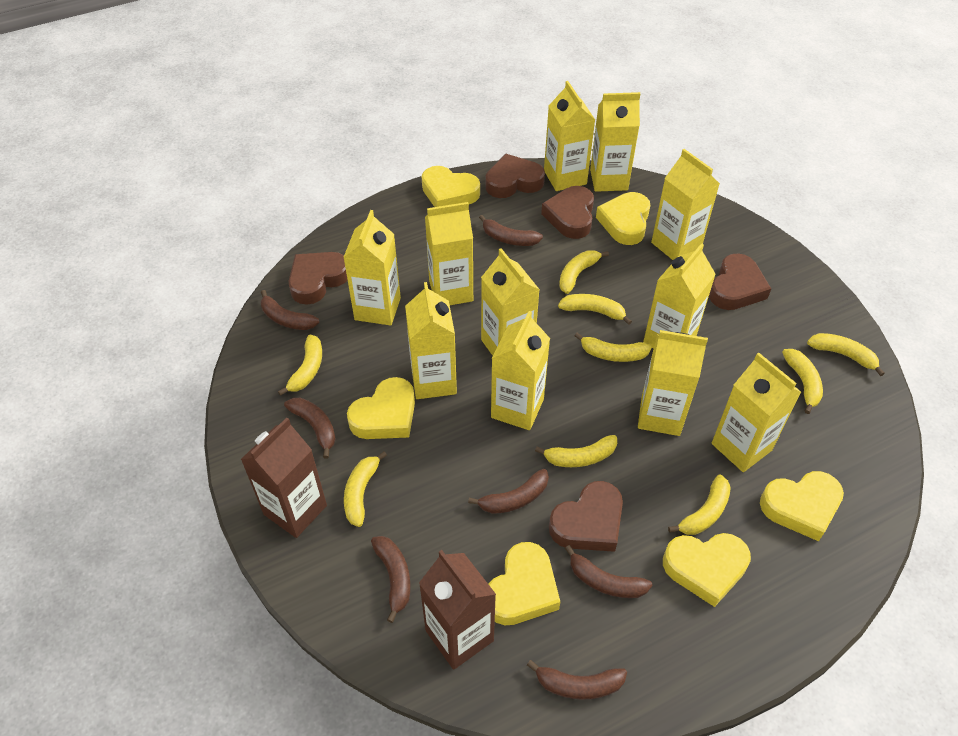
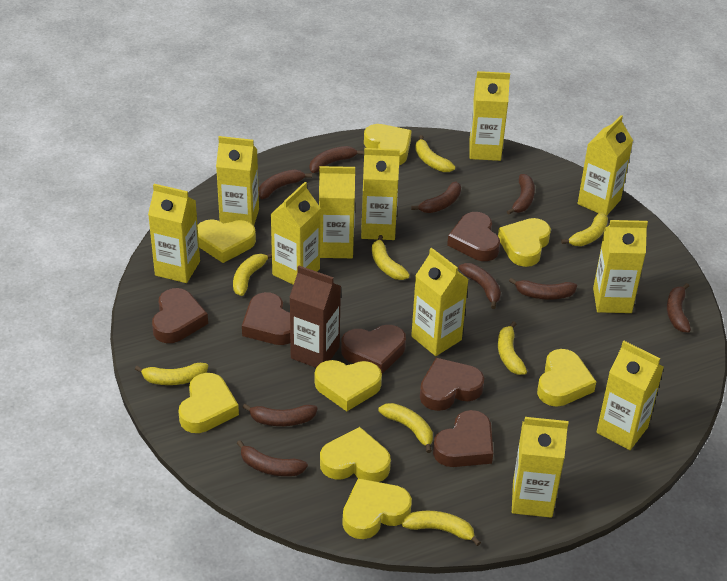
brown banana: 7 -> 9
brown carton: 2 -> 1
brown heart: 5 -> 6
yellow banana: 9 -> 8
yellow heart: 6 -> 8

